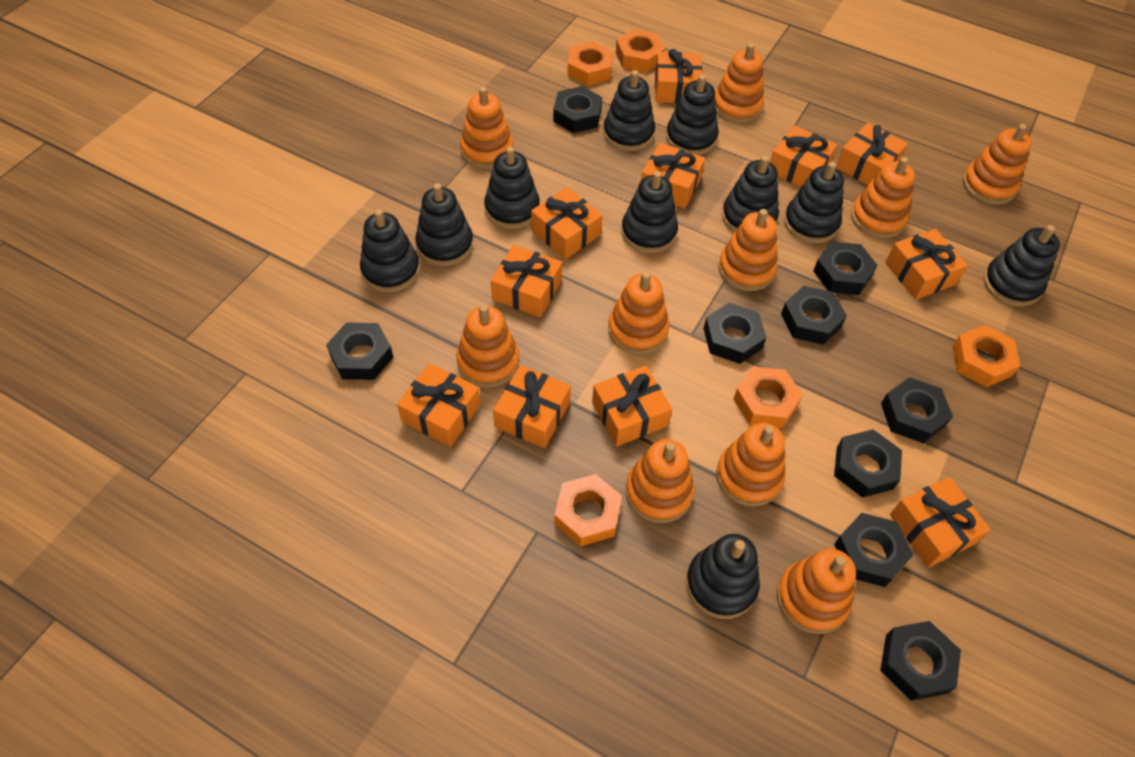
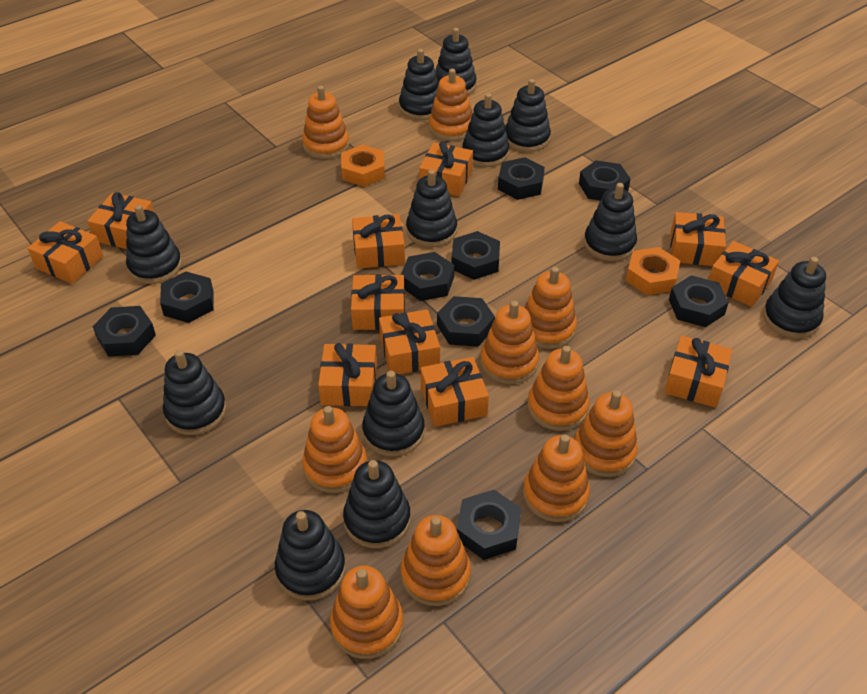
black stacking toy: 10 -> 12
orange nut: 5 -> 2

